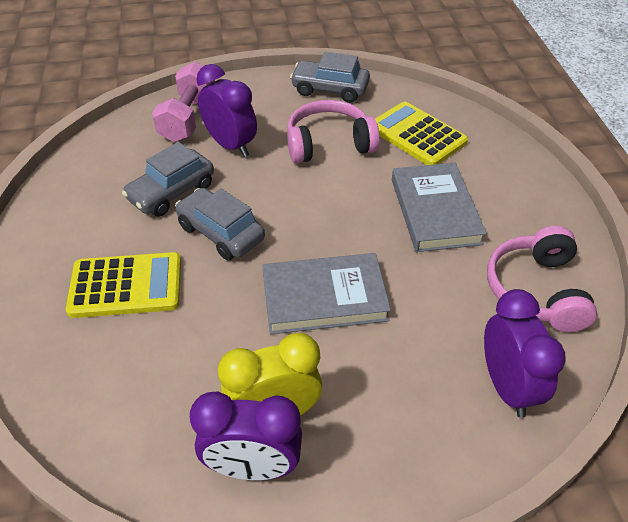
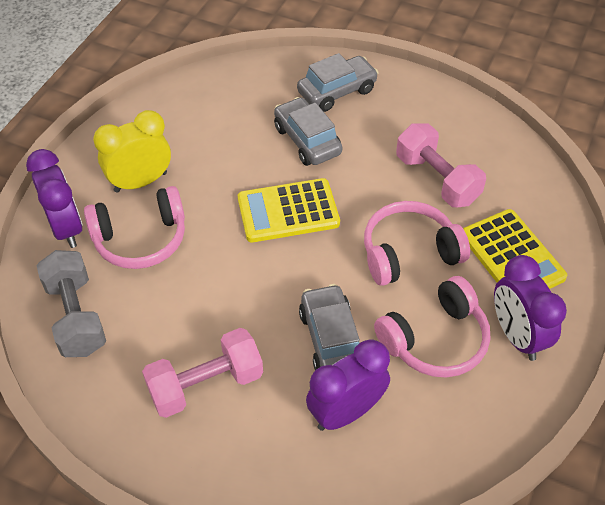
grey book: 2 -> 0
grey dumbbell: 0 -> 1
pink dumbbell: 1 -> 2
pink headphones: 2 -> 3

